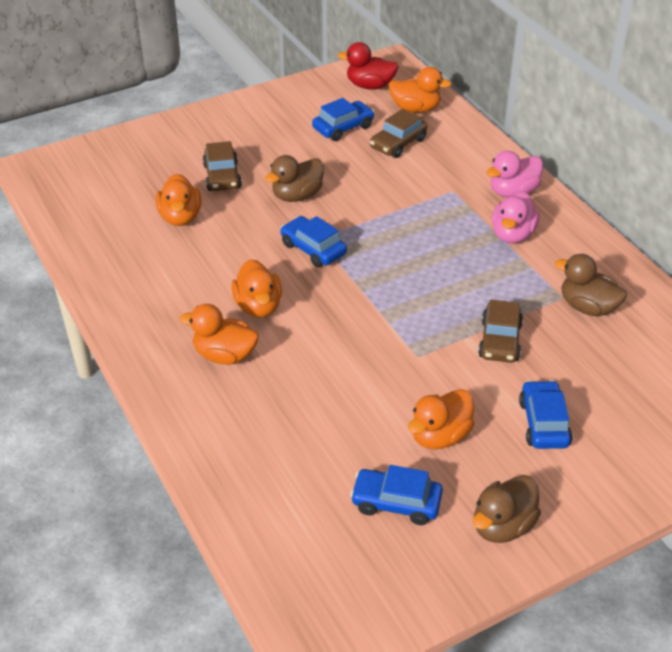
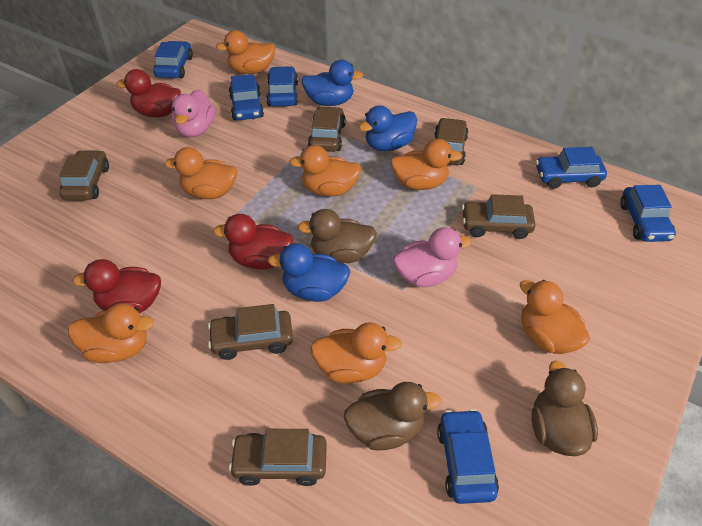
blue car: 4 -> 6
blue duck: 0 -> 3
brown car: 3 -> 6
orange duck: 5 -> 7
red duck: 1 -> 3

